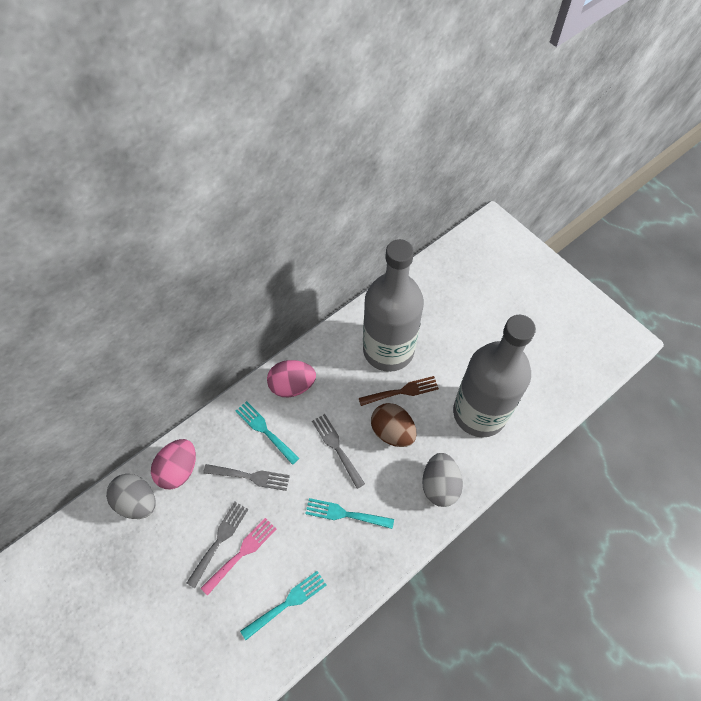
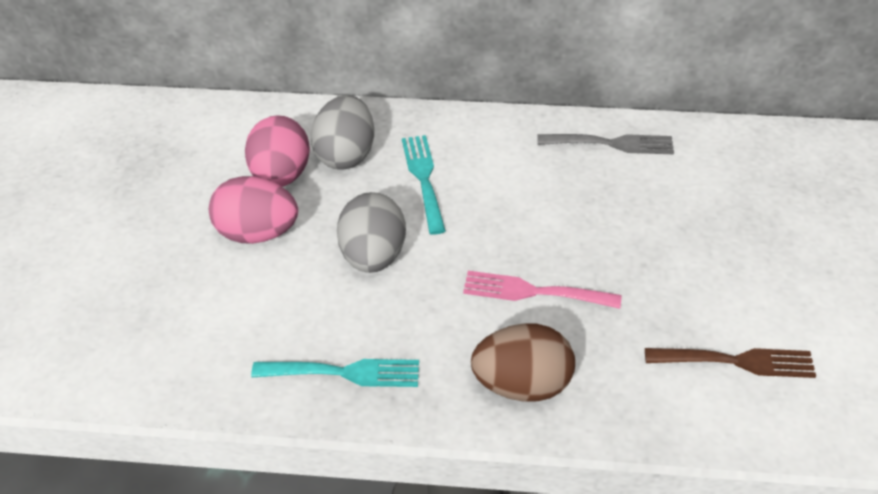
grey bottle: 2 -> 0
grey fork: 3 -> 1
turquoise fork: 3 -> 2

